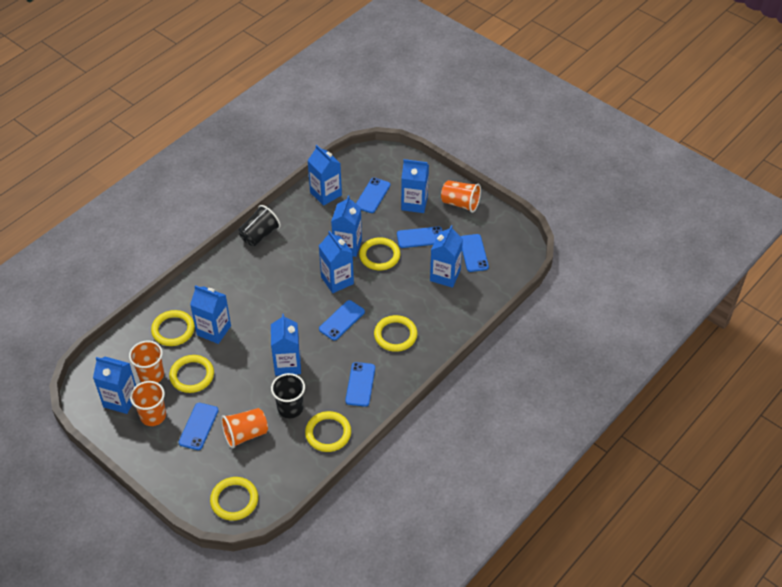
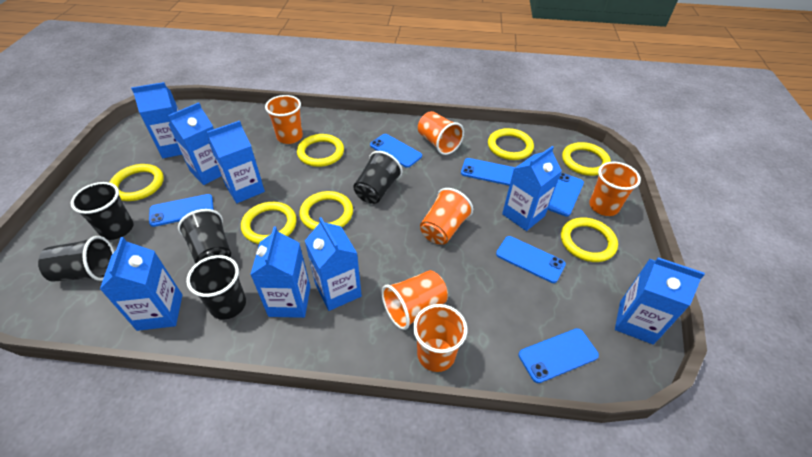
black cup: 2 -> 5
orange cup: 4 -> 6
yellow ring: 6 -> 7

